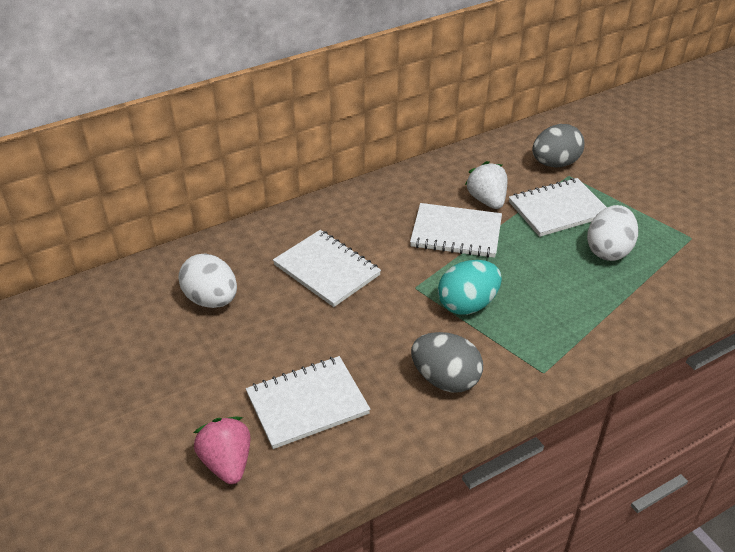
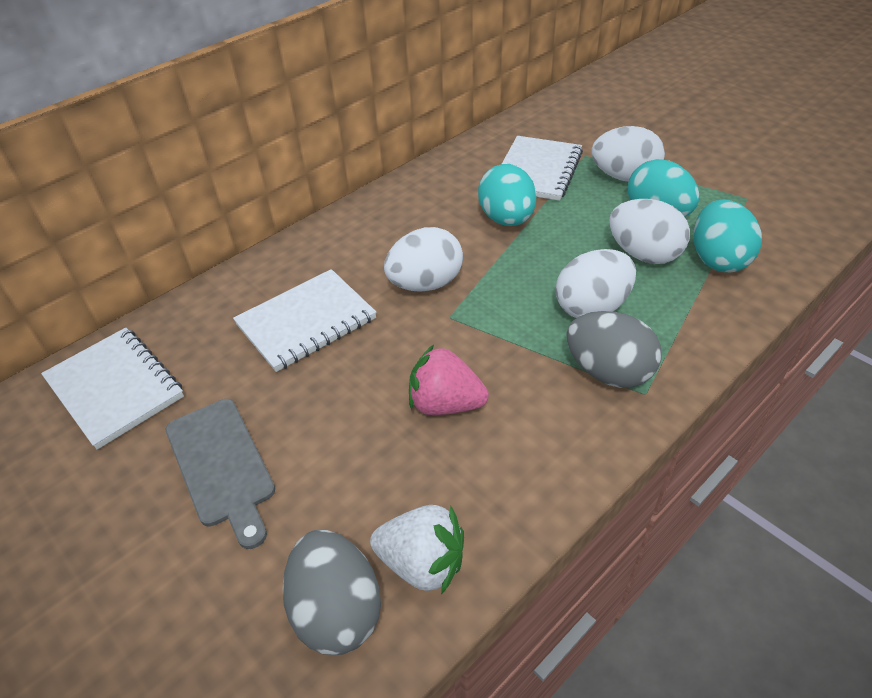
grey cutting board: 0 -> 1
turquoise egg: 1 -> 3
white egg: 2 -> 4
white notebook: 4 -> 3

